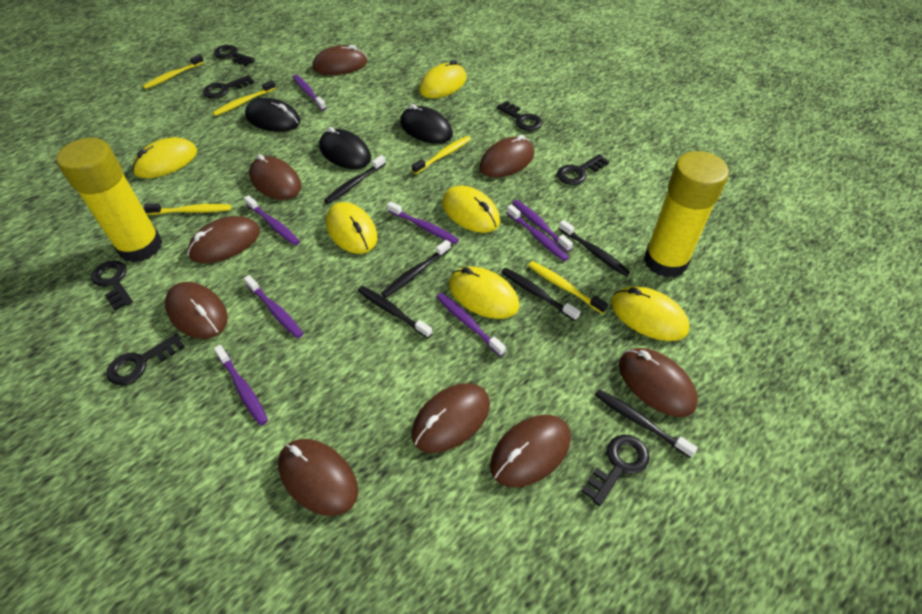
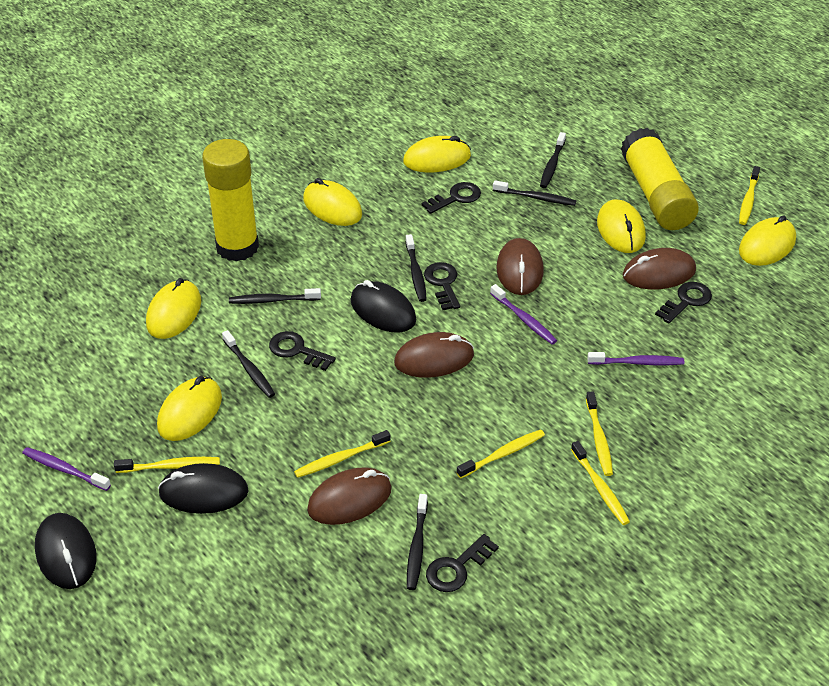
black key: 7 -> 5
brown mouse: 9 -> 4
purple toothbrush: 8 -> 3
yellow toothbrush: 5 -> 6

